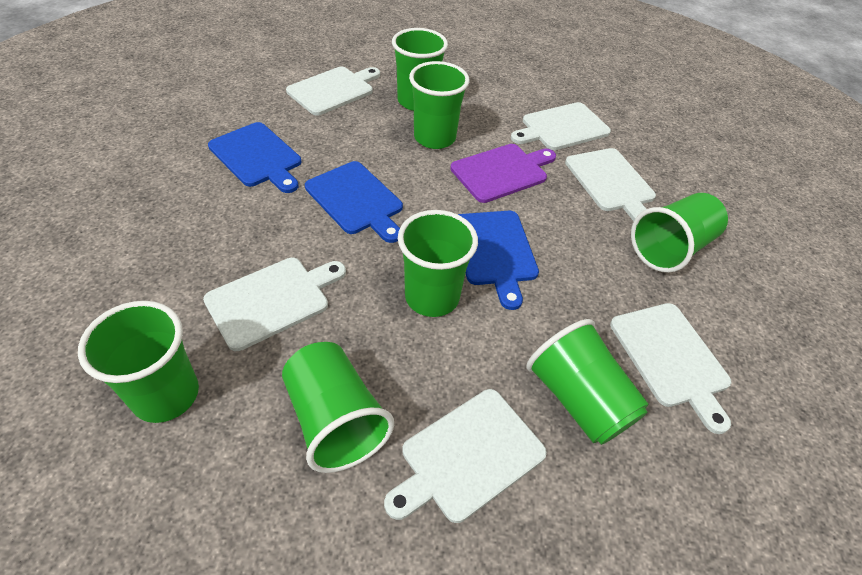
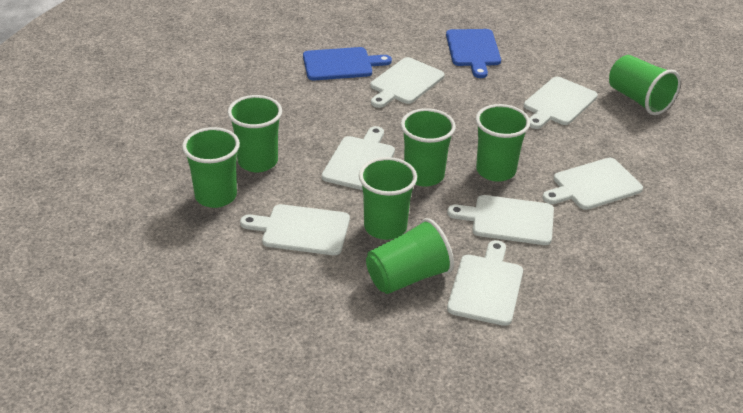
blue cutting board: 3 -> 2
purple cutting board: 1 -> 0
white cutting board: 6 -> 7

